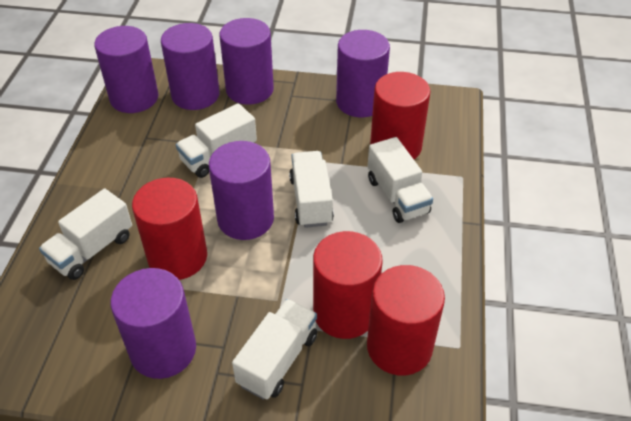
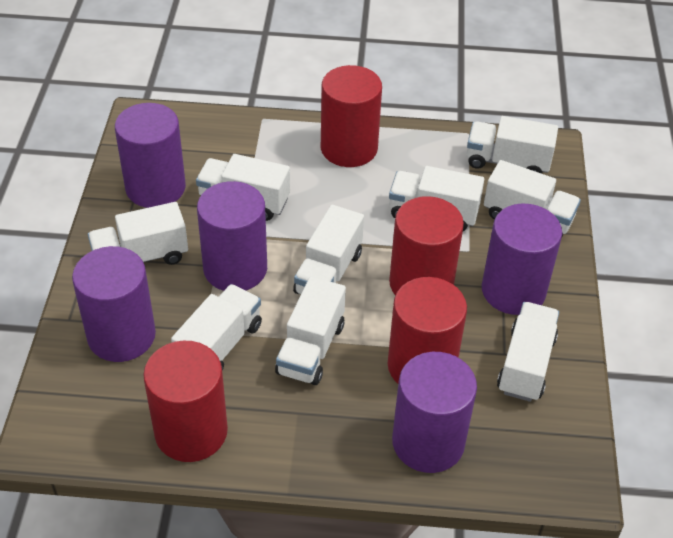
purple cylinder: 6 -> 5
white truck: 5 -> 9

